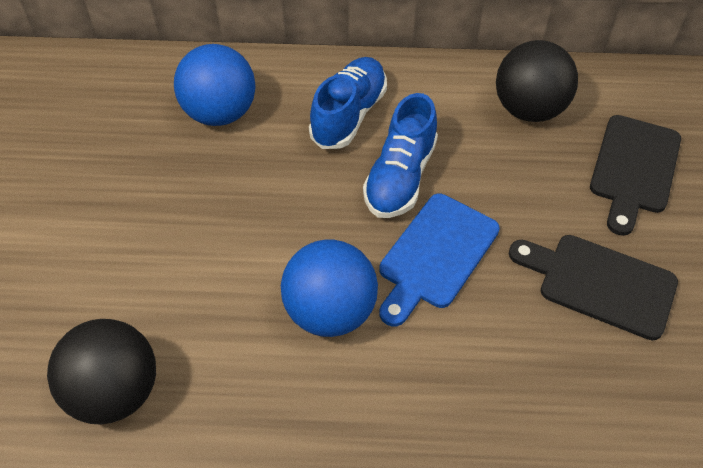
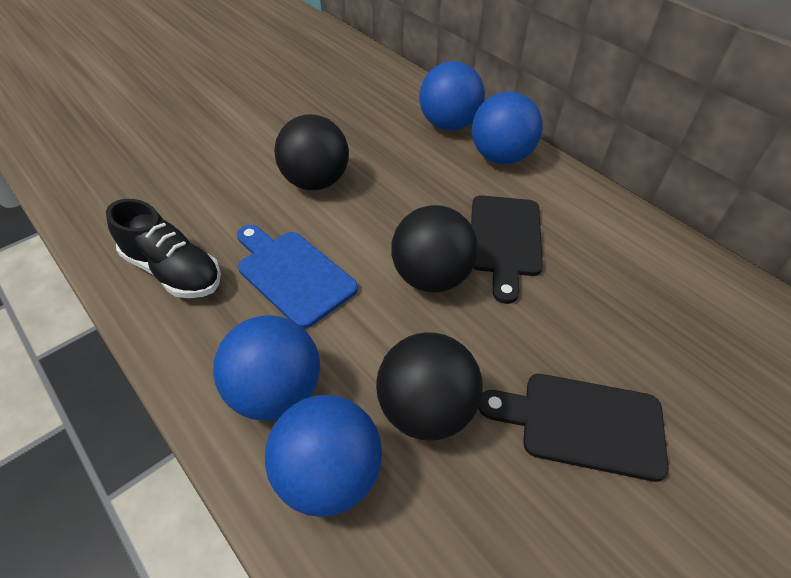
black ball: 2 -> 3
black shoe: 0 -> 1
blue ball: 2 -> 4
blue shoe: 2 -> 0

